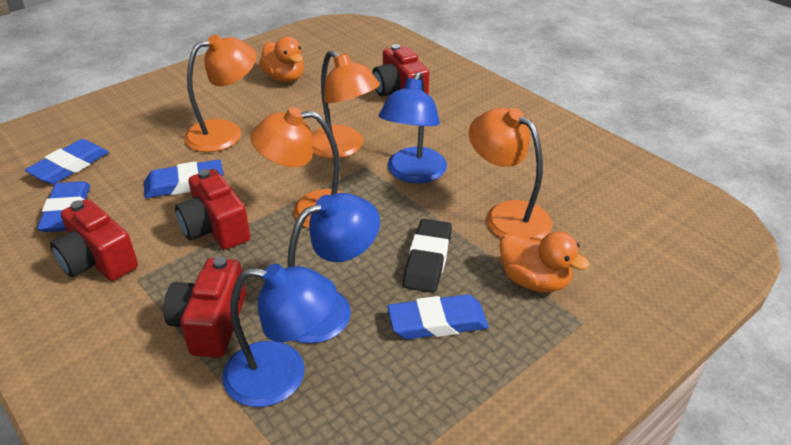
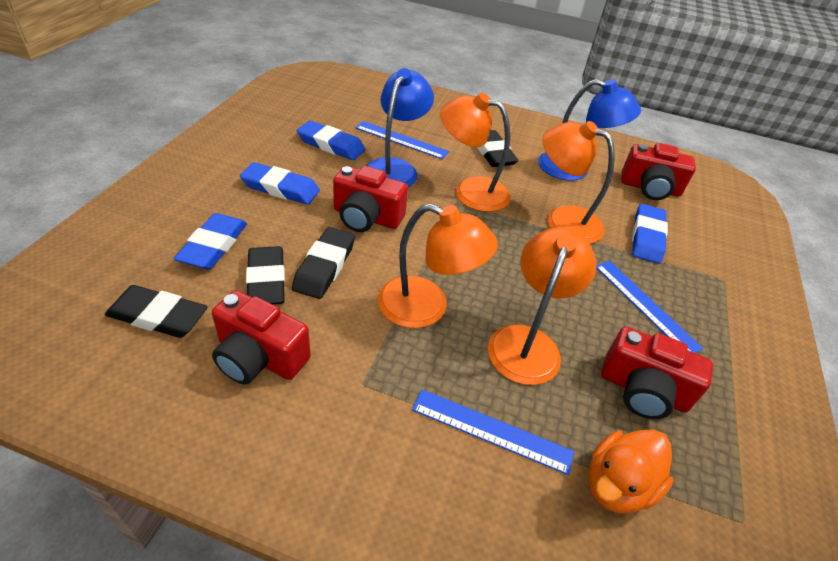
black eraser: 1 -> 4
blue lamp: 3 -> 2
blue ruler: 0 -> 3
orange duck: 2 -> 1

